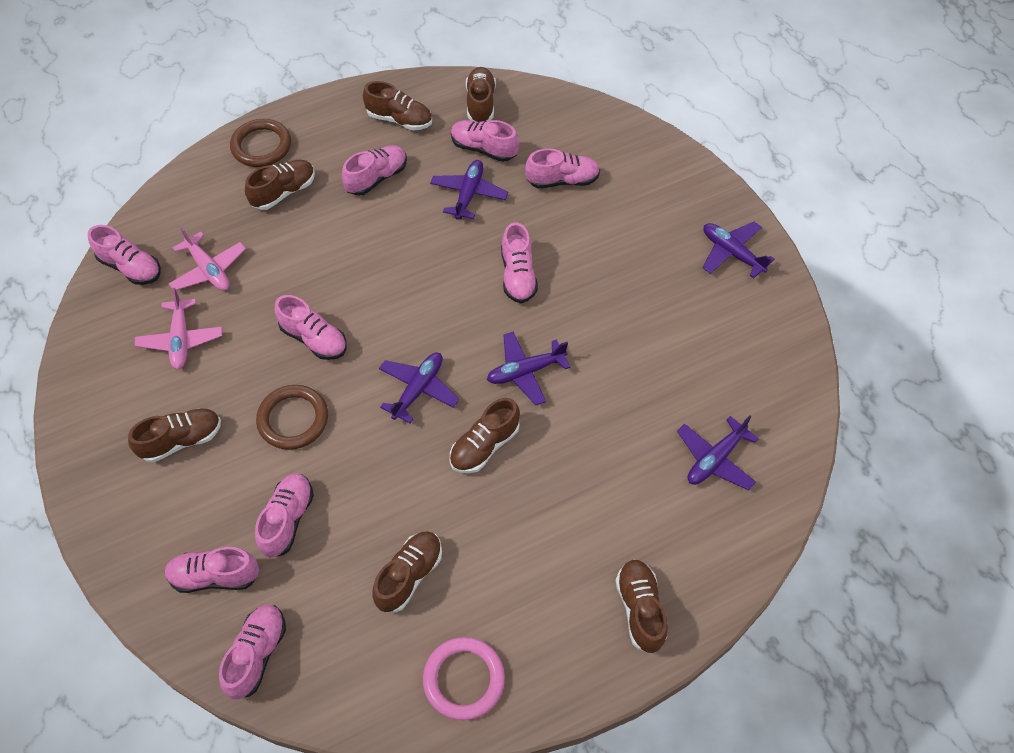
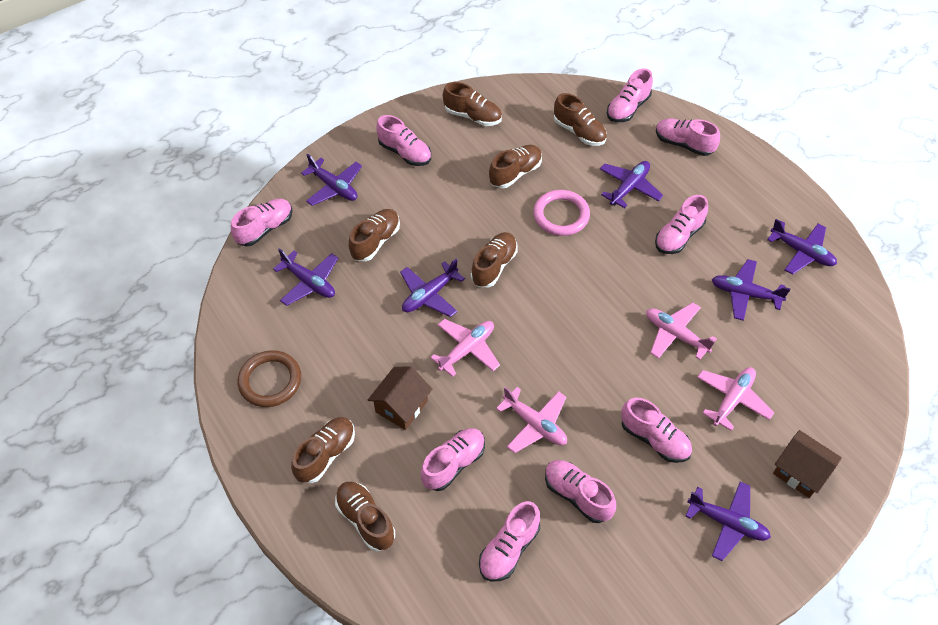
brown house: 0 -> 2
brown ring: 2 -> 1
pink plane: 2 -> 4
purple plane: 5 -> 7

